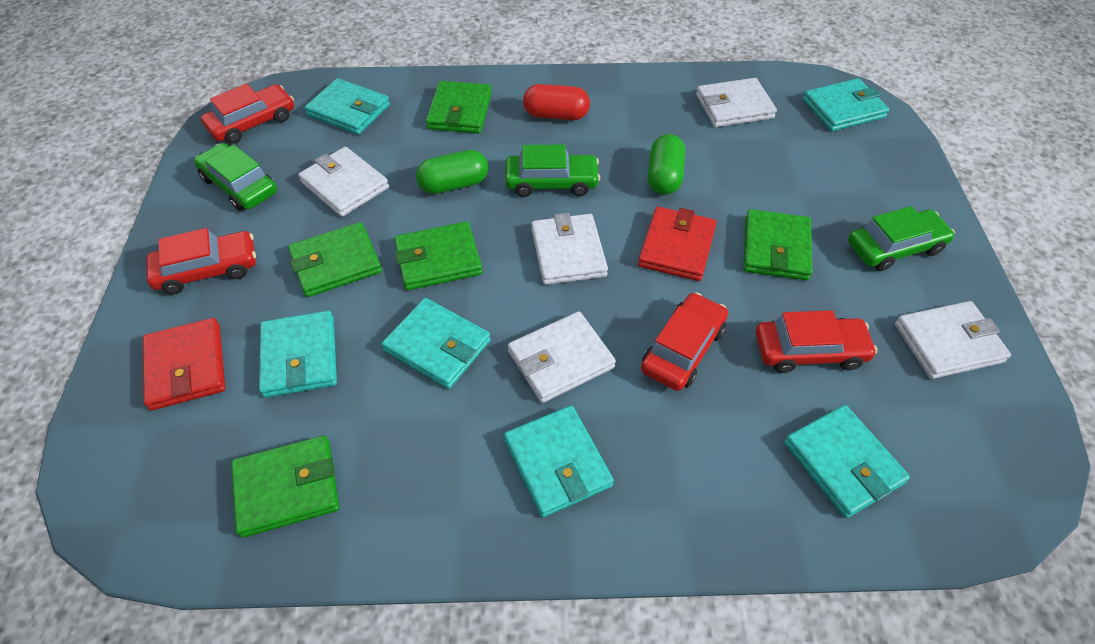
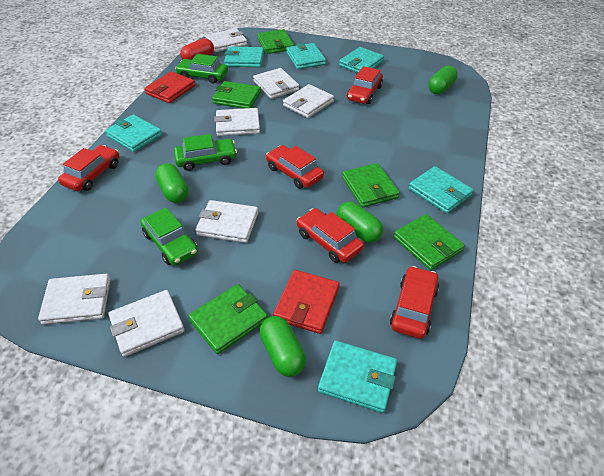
green capsule: 2 -> 4
red car: 4 -> 5
white wallet: 5 -> 7

